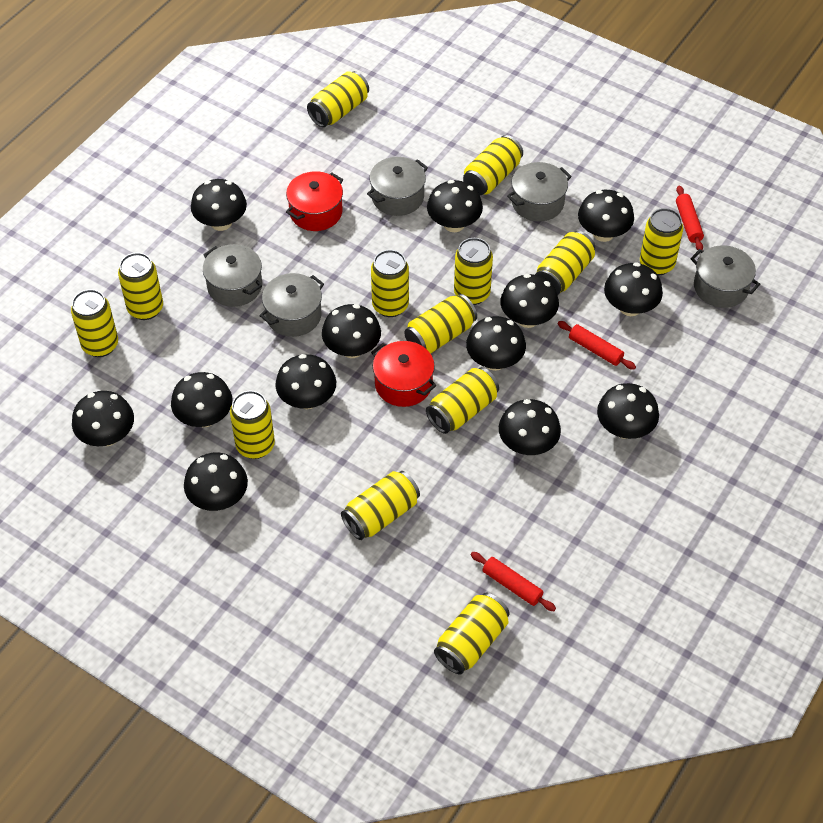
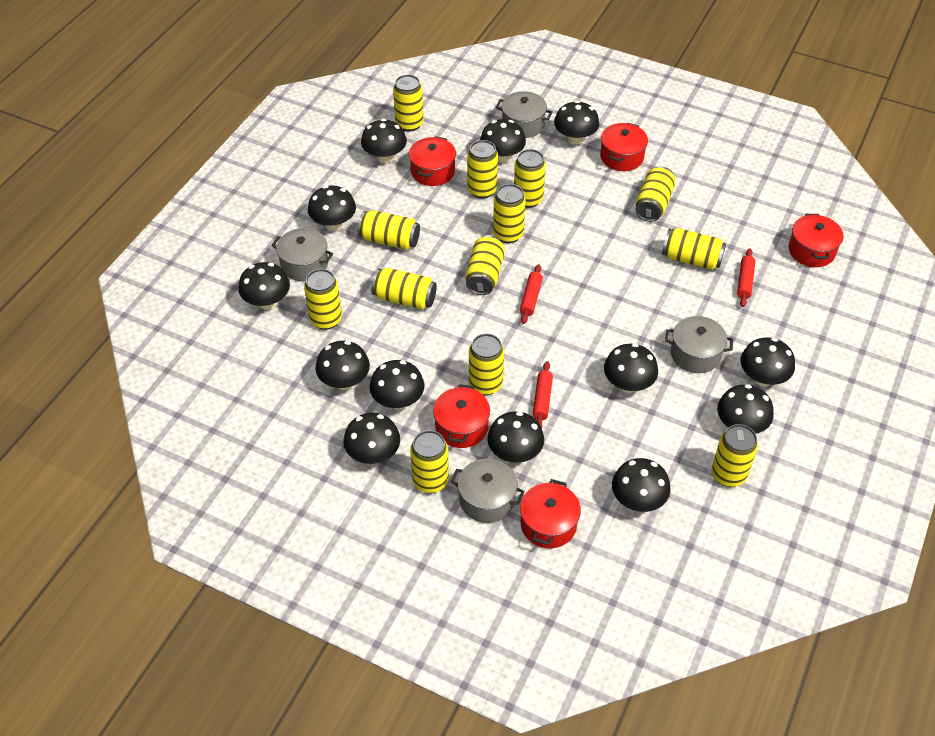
grey pot: 5 -> 4
red pot: 2 -> 5

